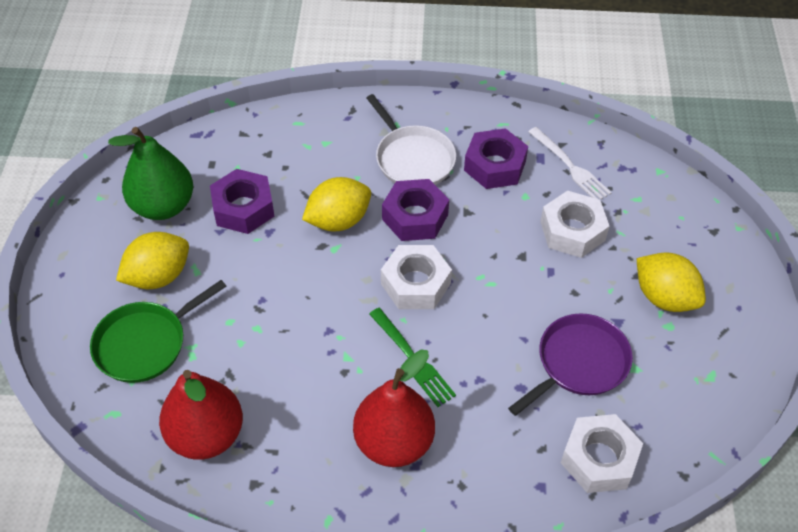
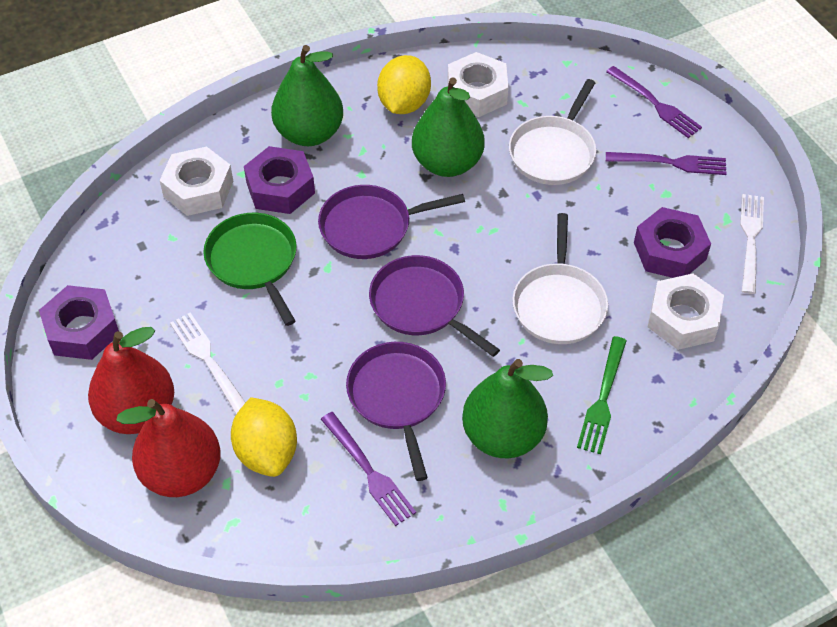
green pear: 1 -> 3
purple fork: 0 -> 3
purple pan: 1 -> 3
white fork: 1 -> 2
white pan: 1 -> 2
yellow lemon: 3 -> 2

